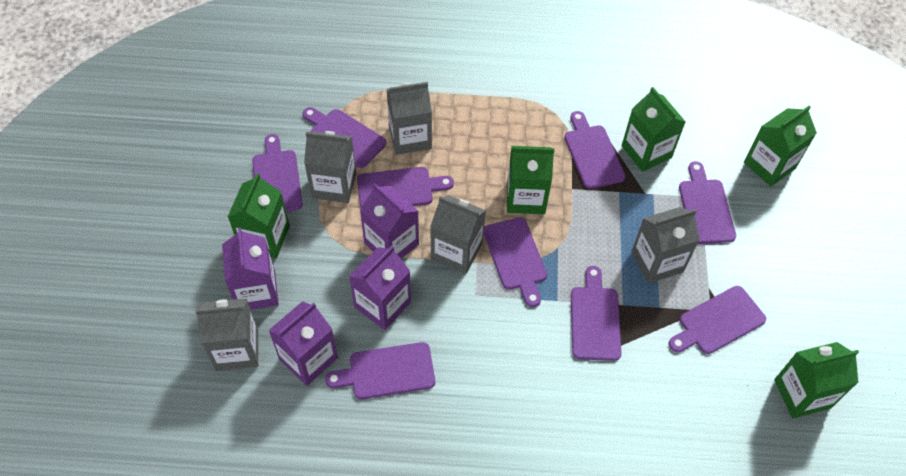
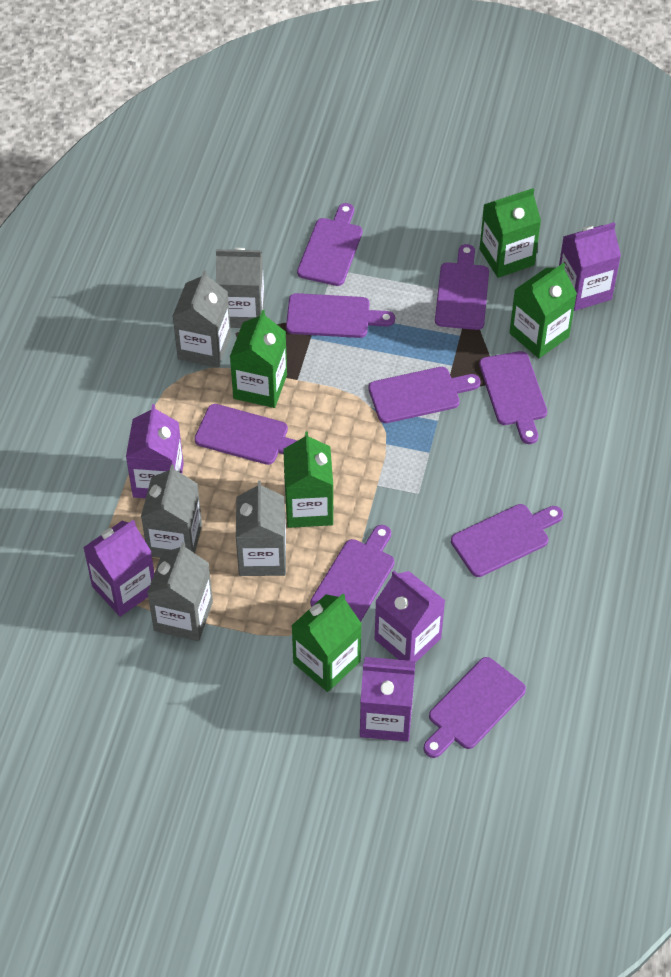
purple carton: 4 -> 5

